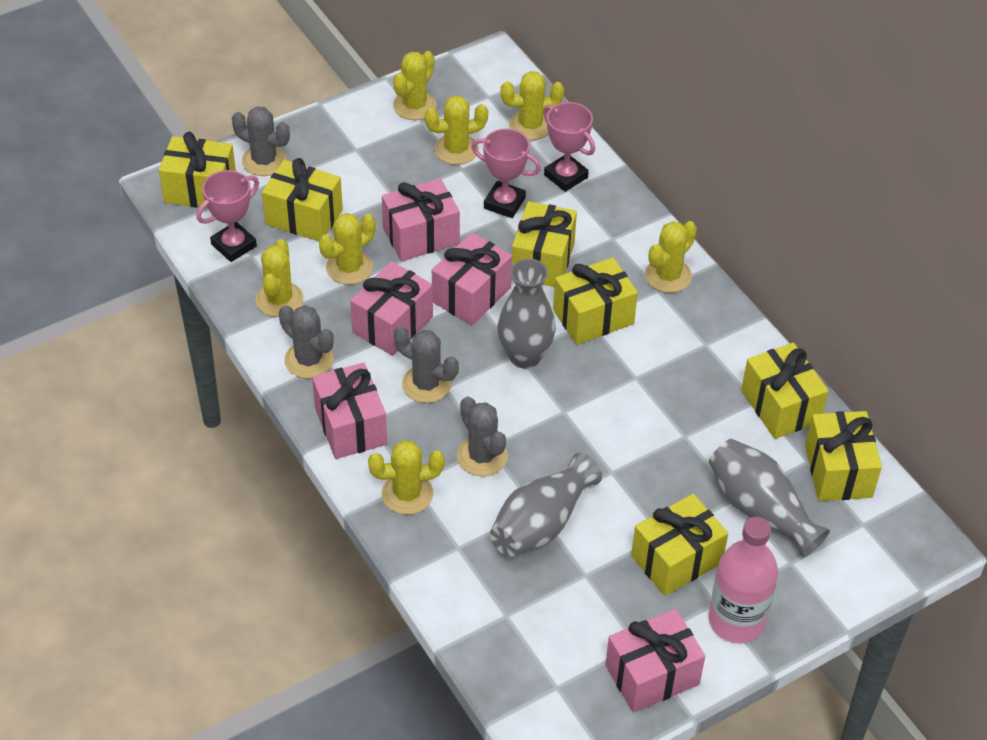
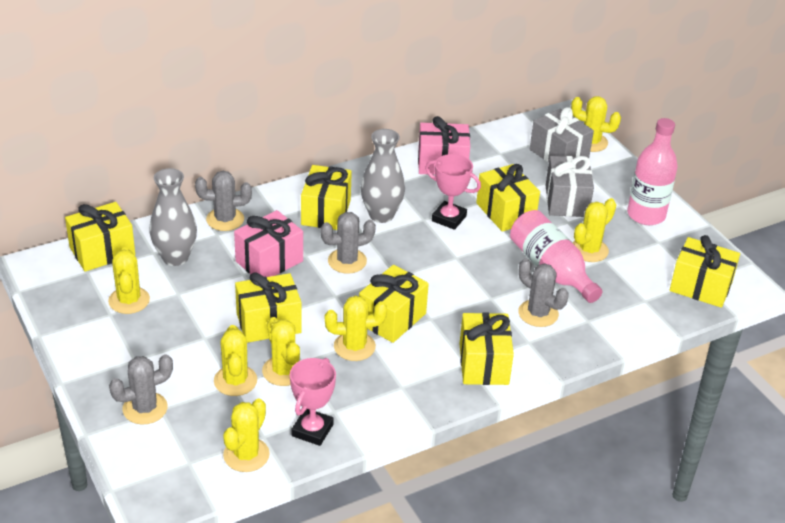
grey gift: 0 -> 2
grey vase: 3 -> 2
pink bottle: 1 -> 2
pink gift: 5 -> 2
pink trophy: 3 -> 2

